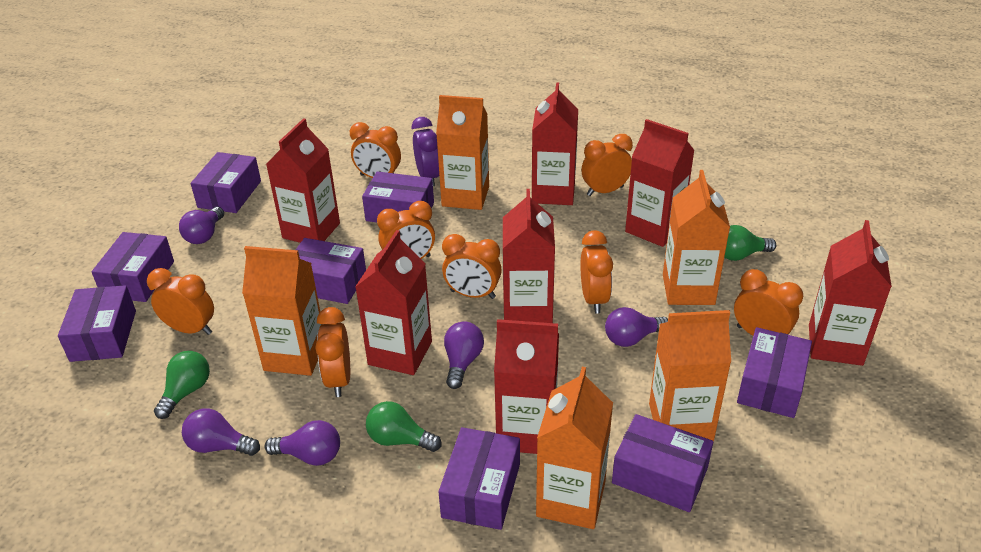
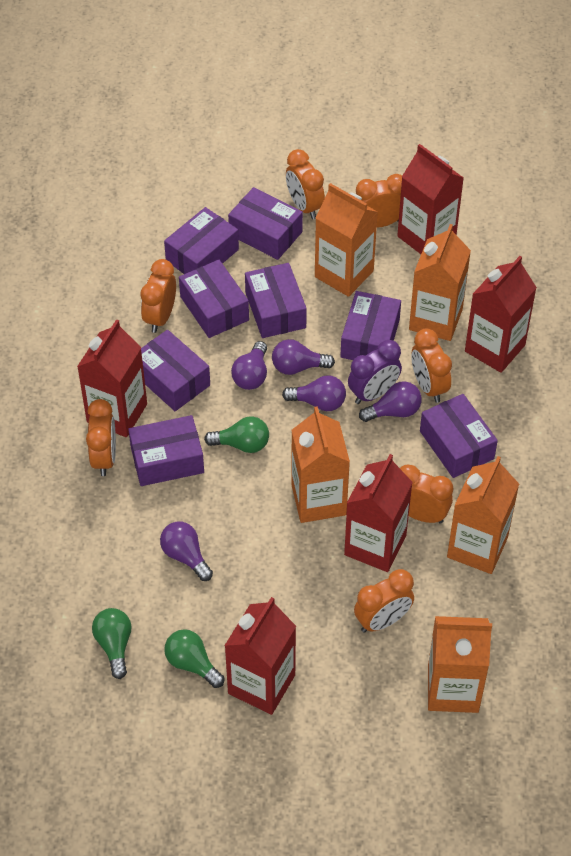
orange clock: 8 -> 7
red carton: 7 -> 5

